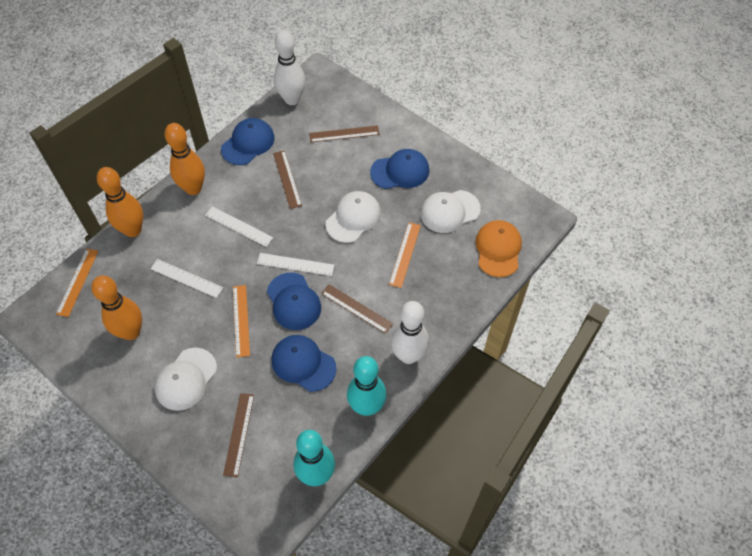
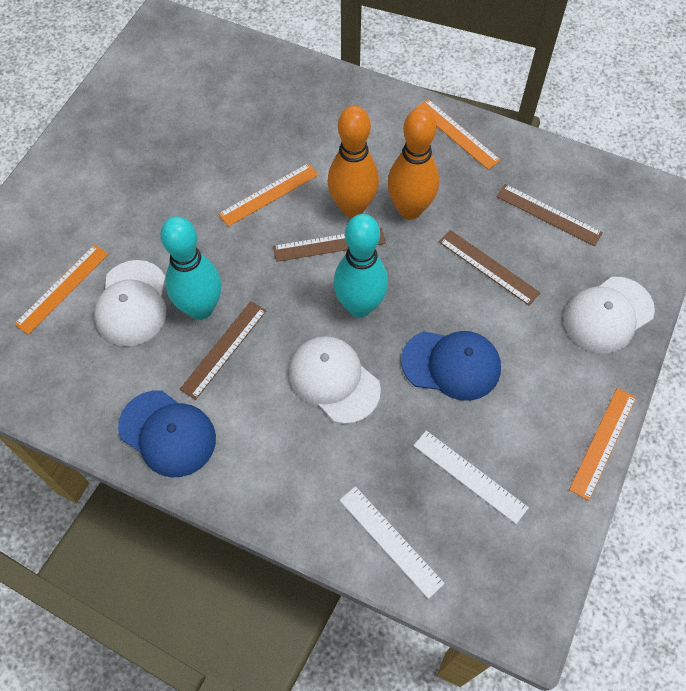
blue cap: 4 -> 2
orange bowling pin: 3 -> 2
orange cap: 1 -> 0
orange ruler: 3 -> 4
white bowling pin: 2 -> 0
white ruler: 3 -> 2

